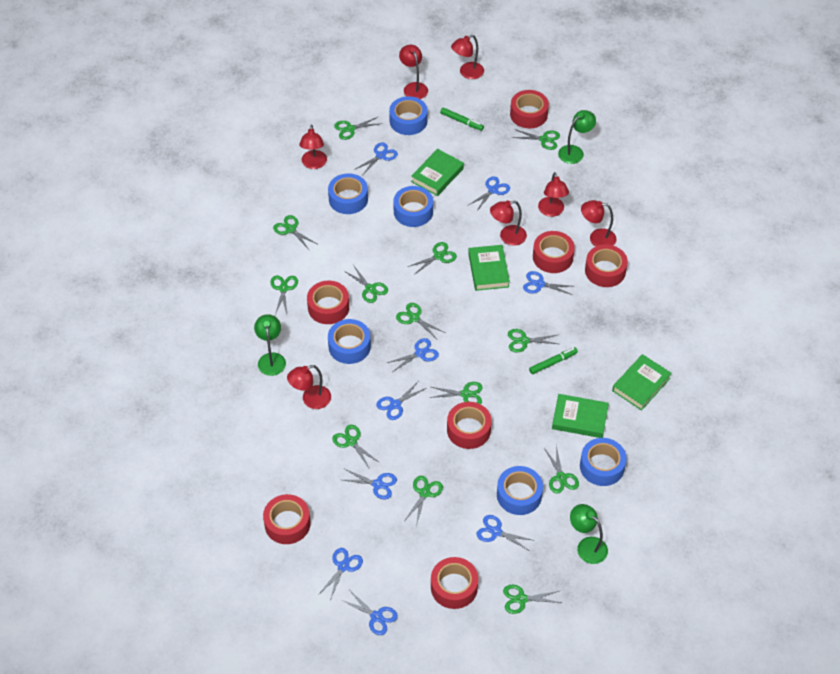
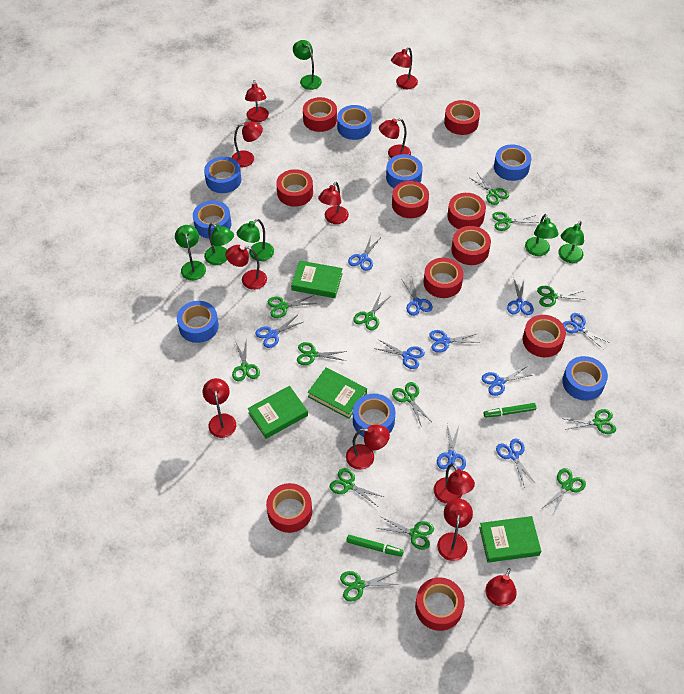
blue scissors: 9 -> 10
blue tape: 6 -> 8
green lamp: 3 -> 6
red lamp: 7 -> 11
red tape: 7 -> 10

